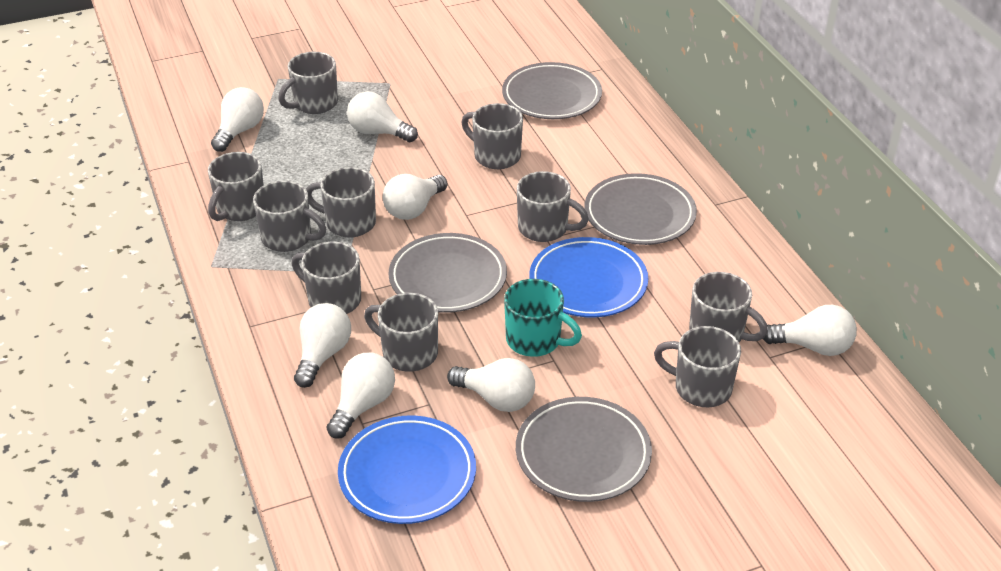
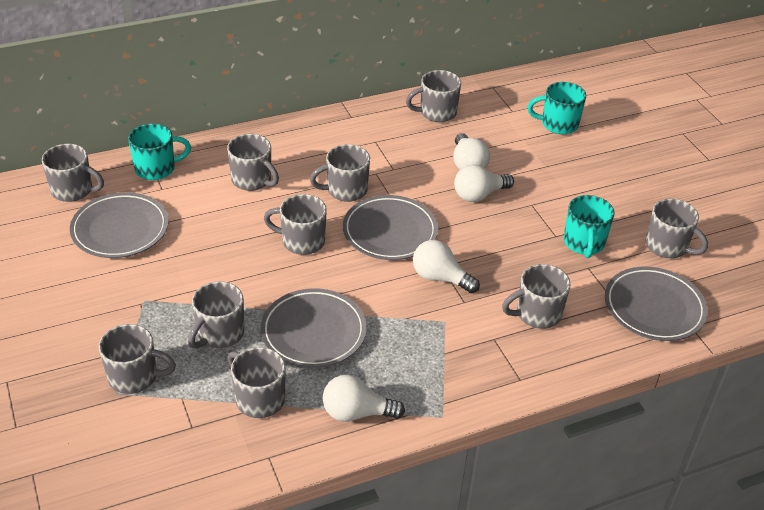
blue plate: 2 -> 0
turquoise mug: 1 -> 3
white light bulb: 7 -> 4

